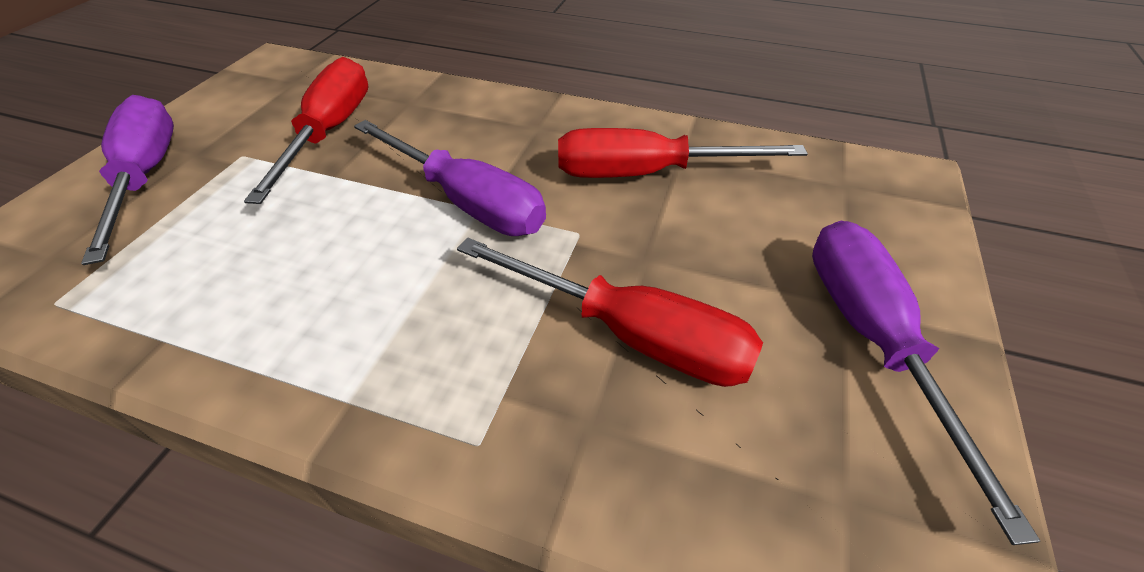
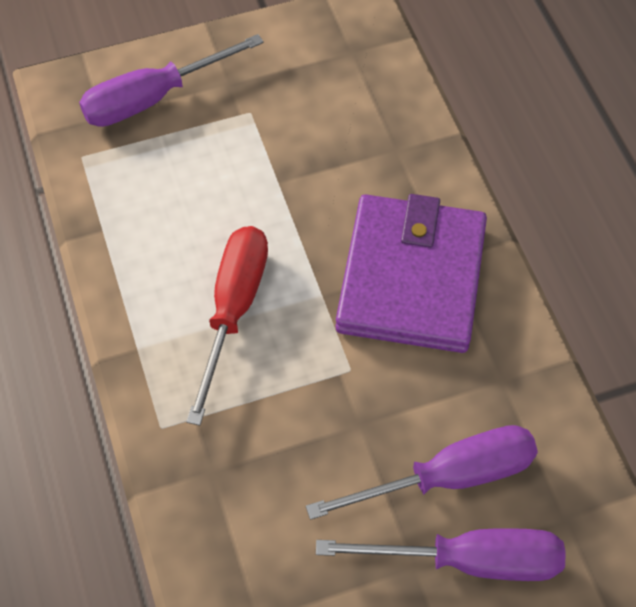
purple wallet: 0 -> 1
red screwdriver: 3 -> 1

